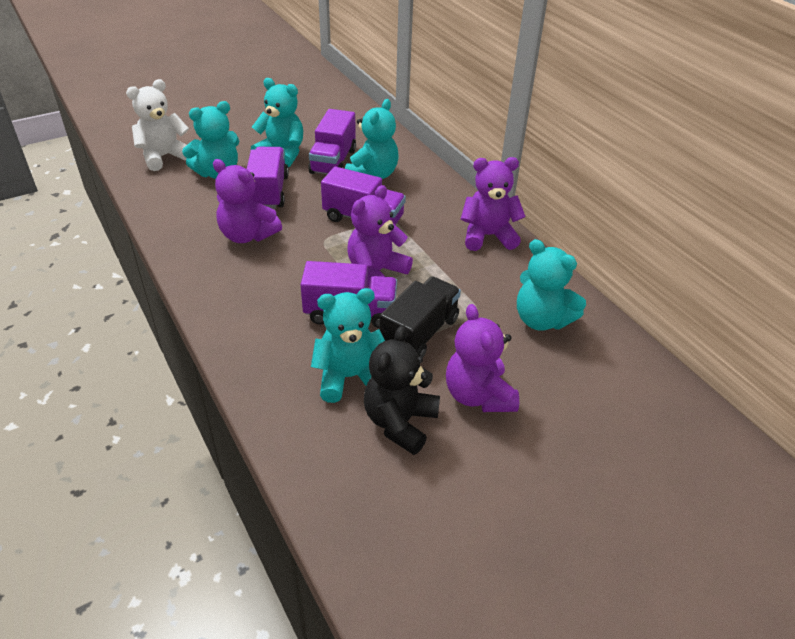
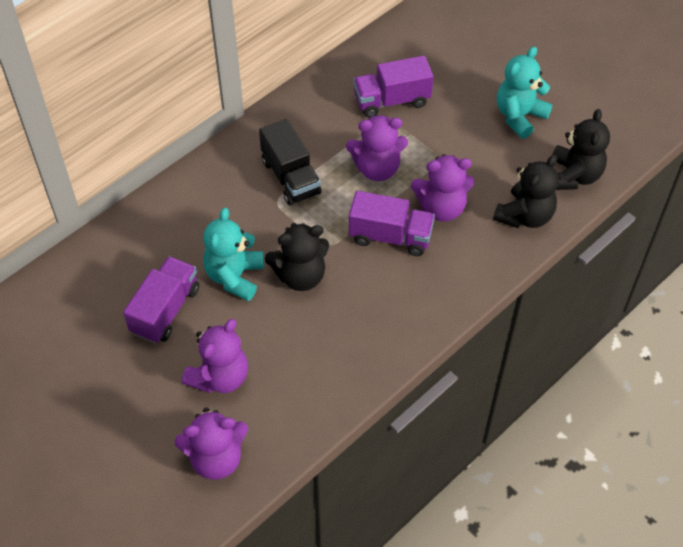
black teddy bear: 1 -> 3
purple truck: 4 -> 3
turquoise teddy bear: 5 -> 2
white teddy bear: 1 -> 0

